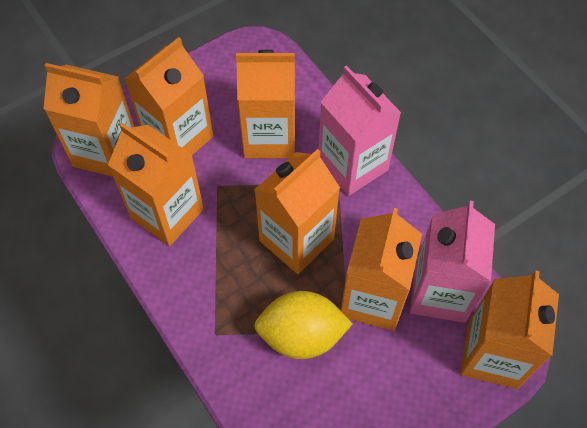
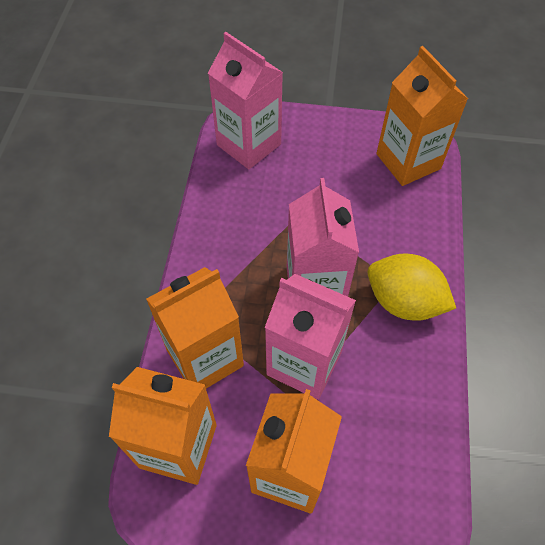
orange carton: 7 -> 4
pink carton: 2 -> 3

